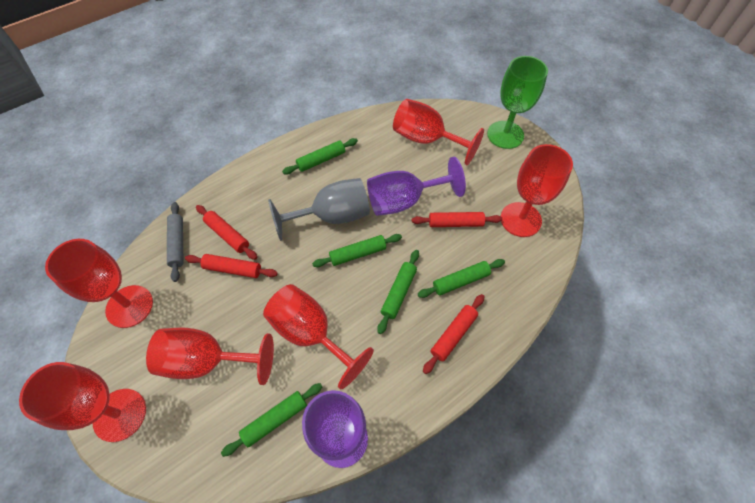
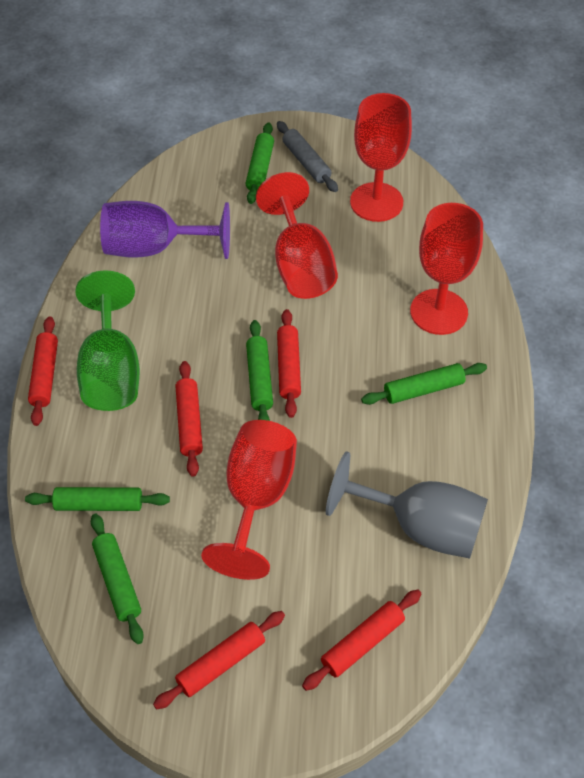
purple goblet: 2 -> 1
red goblet: 6 -> 4
red rolling pin: 4 -> 5

